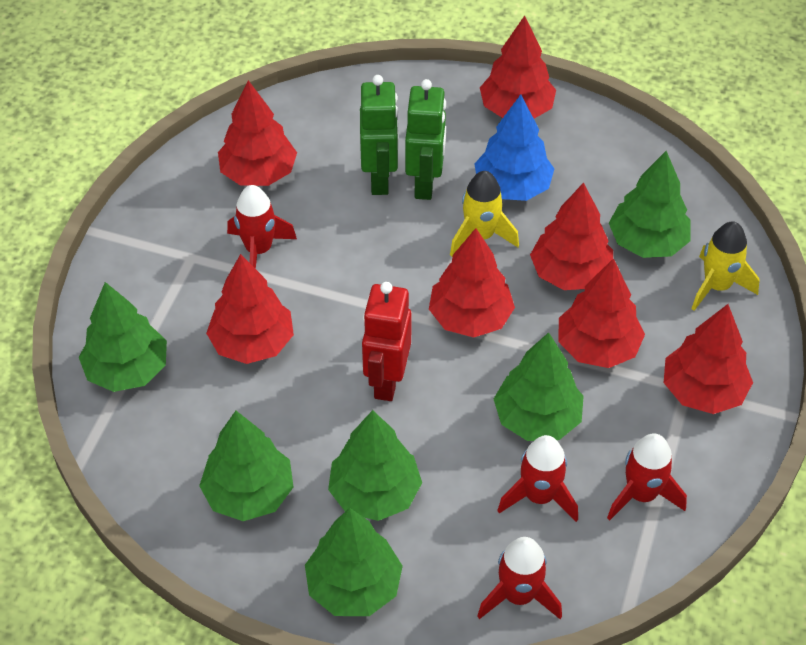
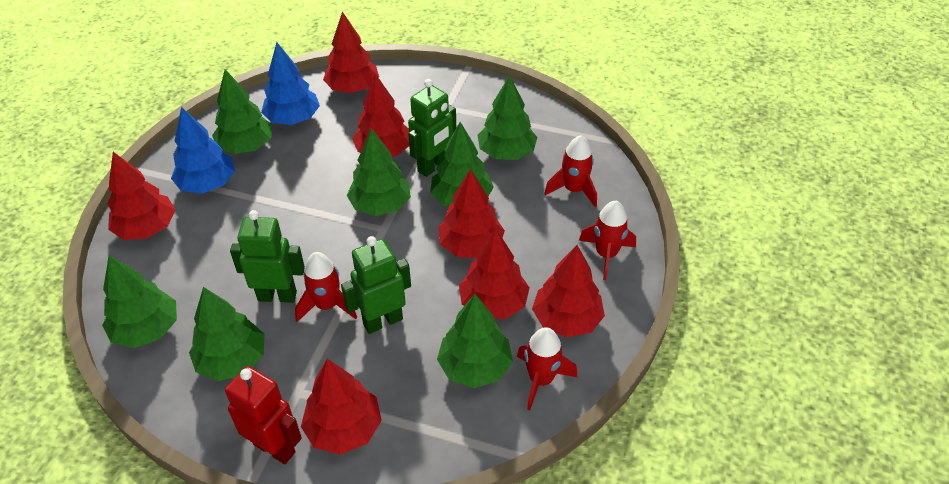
blue tree: 1 -> 2
green robot: 2 -> 3
green tree: 6 -> 7
yellow rocket: 2 -> 0

